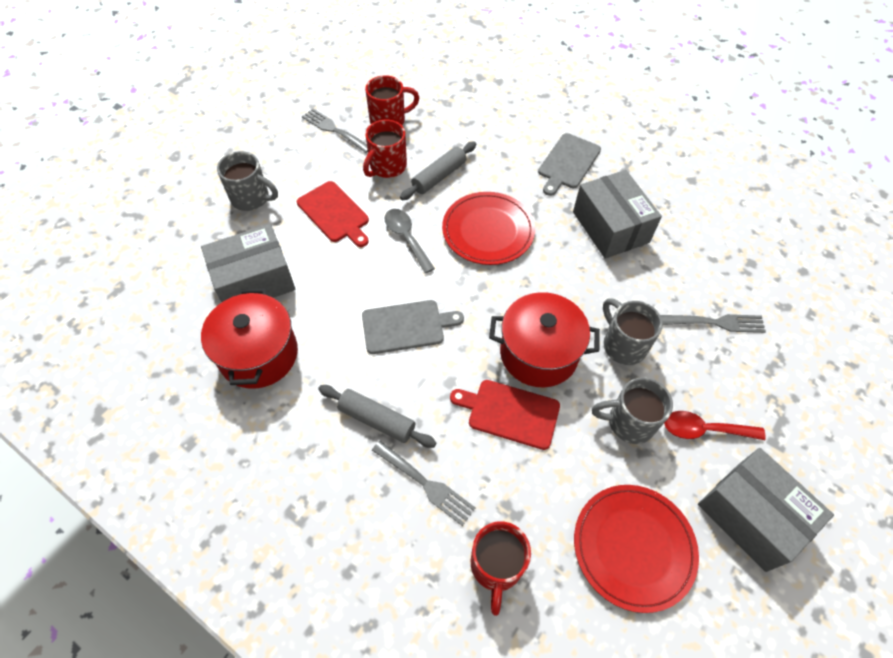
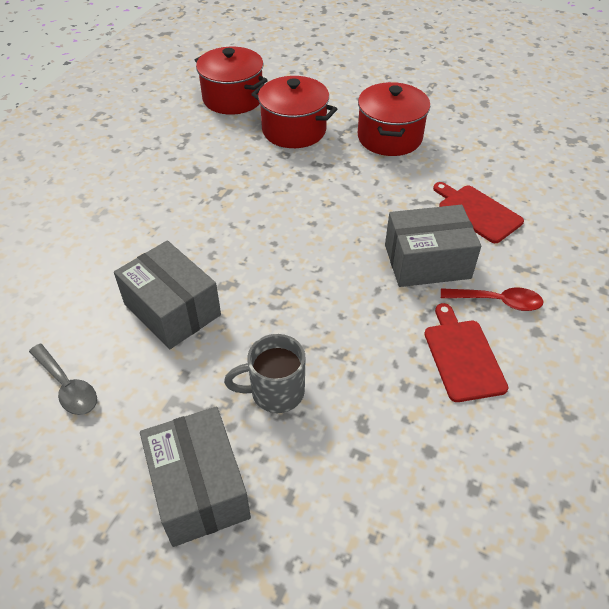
grey cutting board: 2 -> 0
grey fork: 3 -> 0
grey mug: 3 -> 1
grey rolling pin: 2 -> 0
red mug: 3 -> 0
red plate: 2 -> 0
red pot: 2 -> 3

